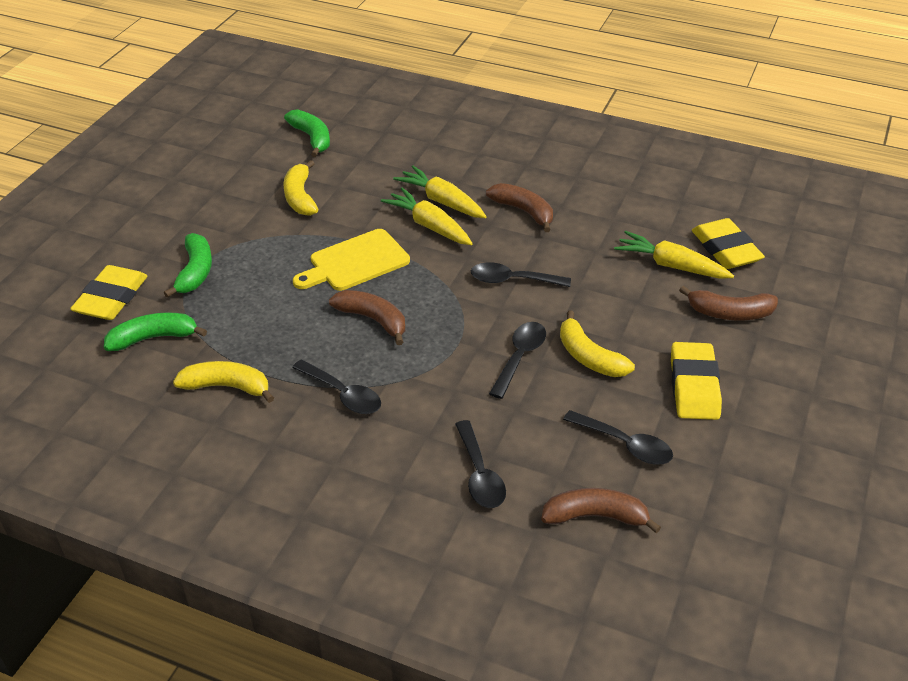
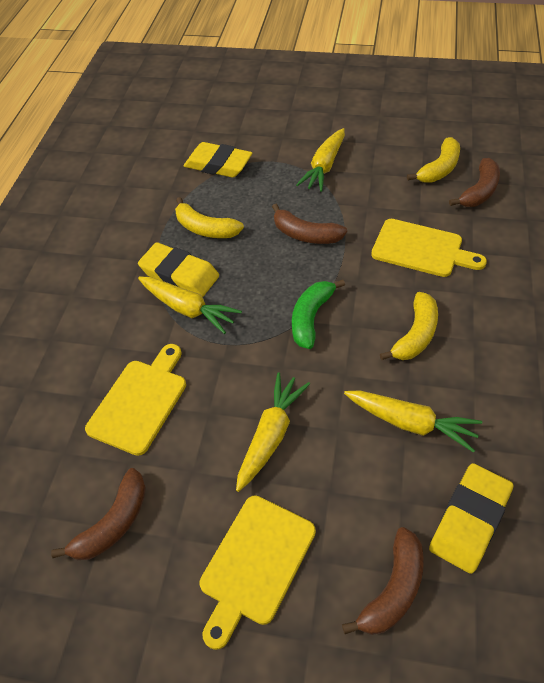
black spoon: 5 -> 0
green banana: 3 -> 1
yellow carrot: 3 -> 4
yellow cutting board: 1 -> 3

